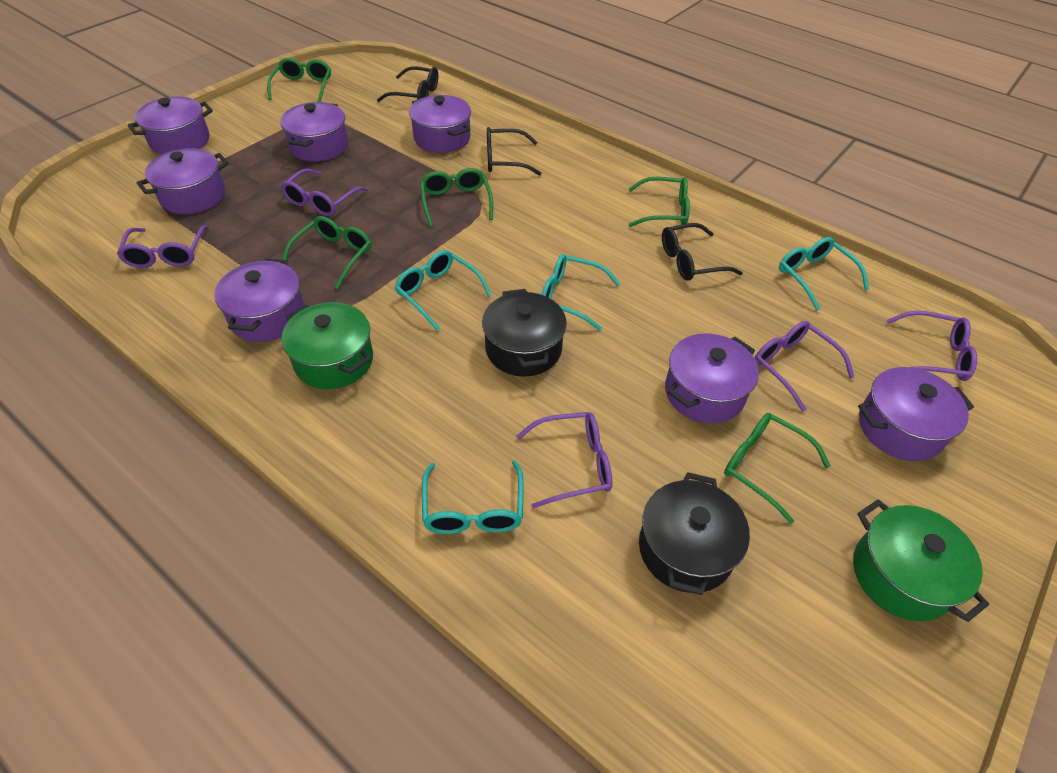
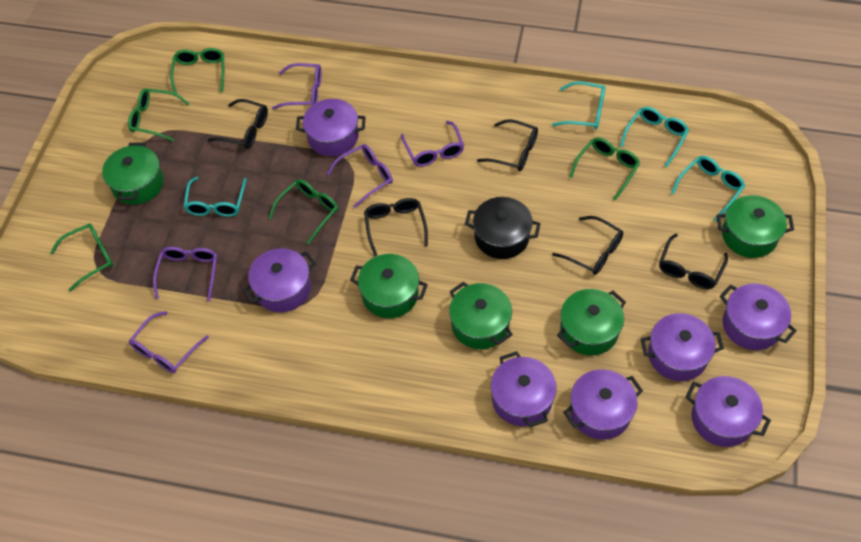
black glasses: 3 -> 5
black pot: 2 -> 1
green pot: 2 -> 5

